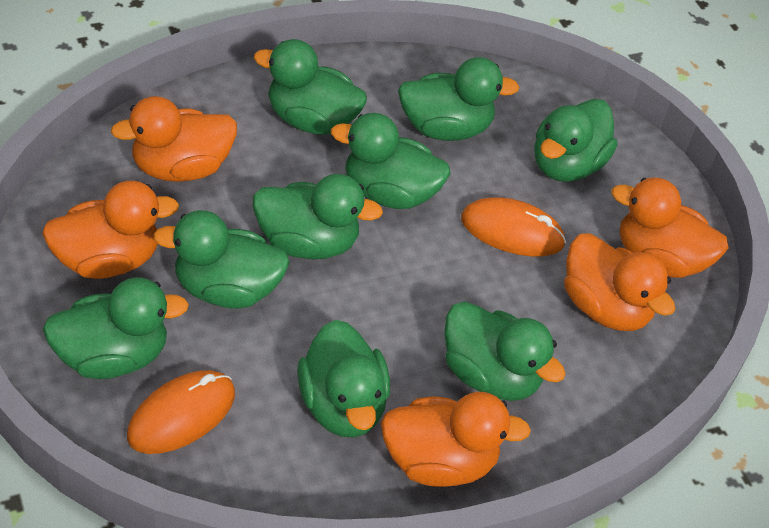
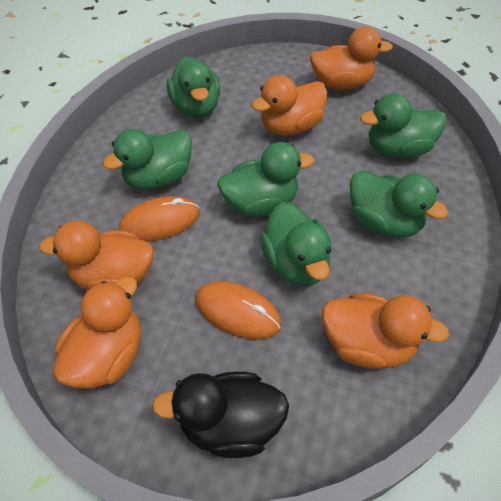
black duck: 0 -> 1
green duck: 9 -> 6

